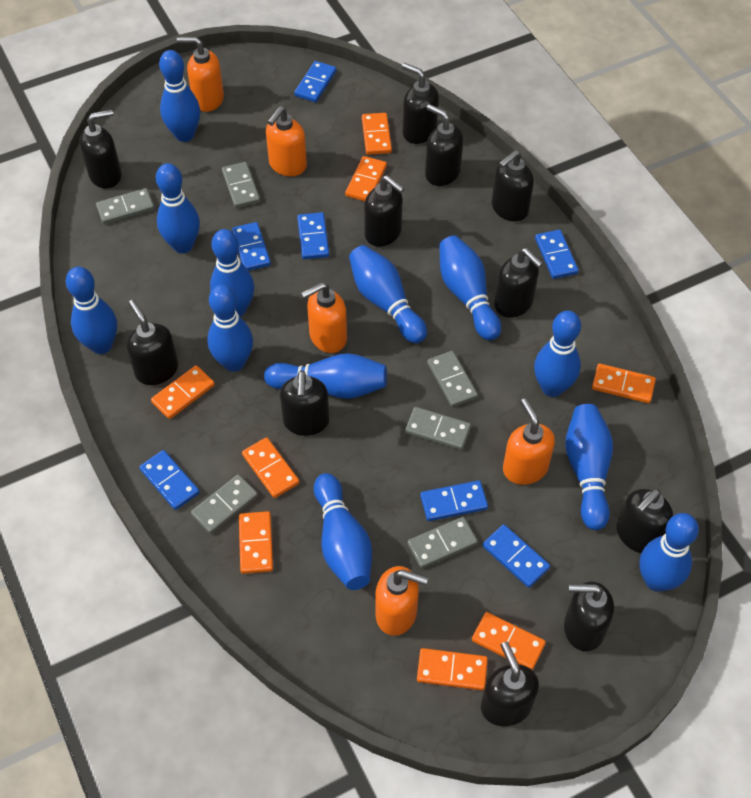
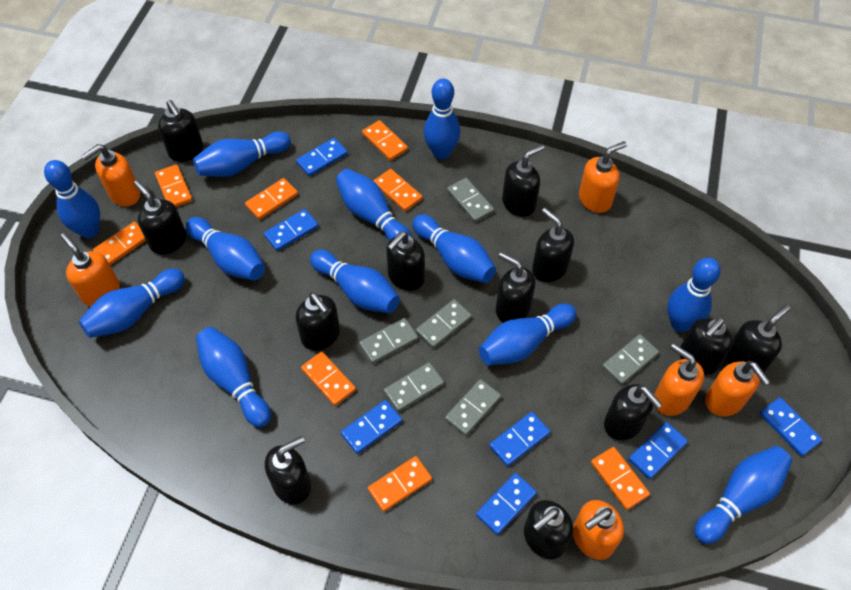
black soap dispenser: 11 -> 12
orange soap dispenser: 5 -> 6

